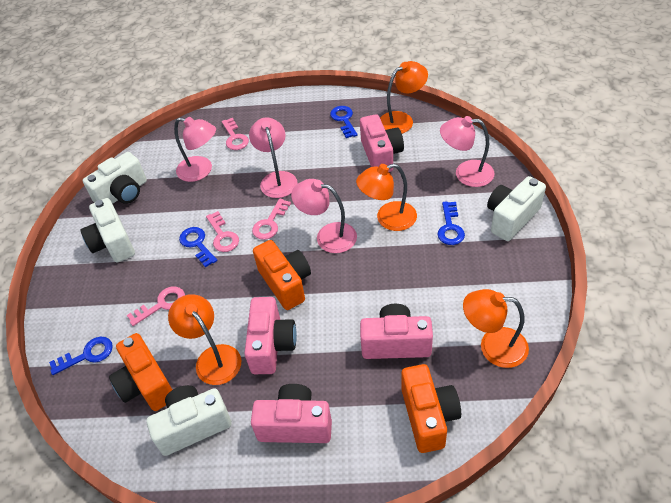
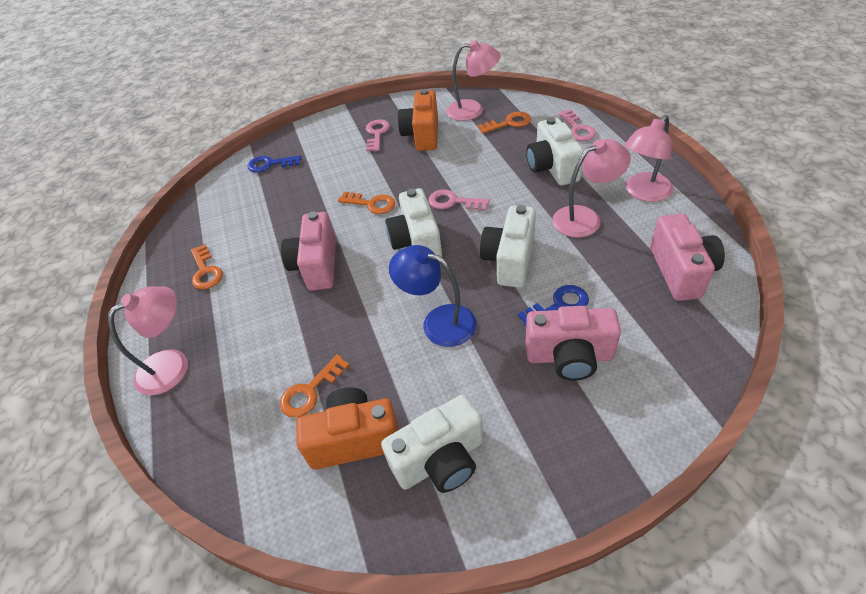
blue key: 4 -> 2
blue lamp: 0 -> 1
orange camera: 3 -> 2
orange key: 0 -> 4
orange lamp: 4 -> 0
pink camera: 4 -> 3
pink key: 4 -> 3

